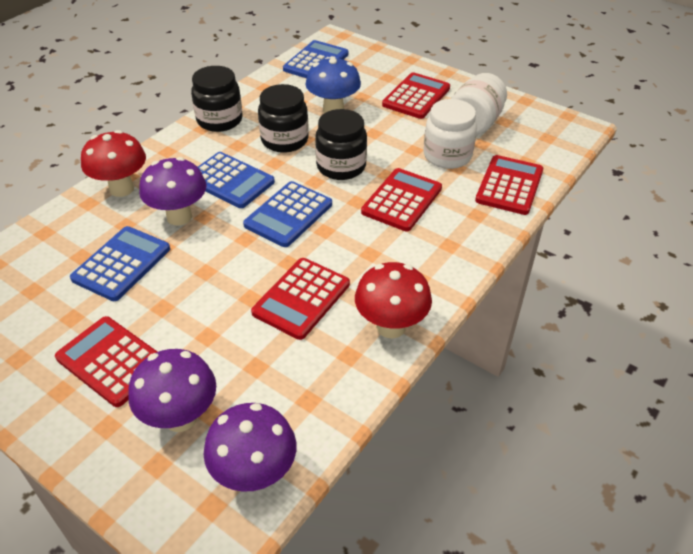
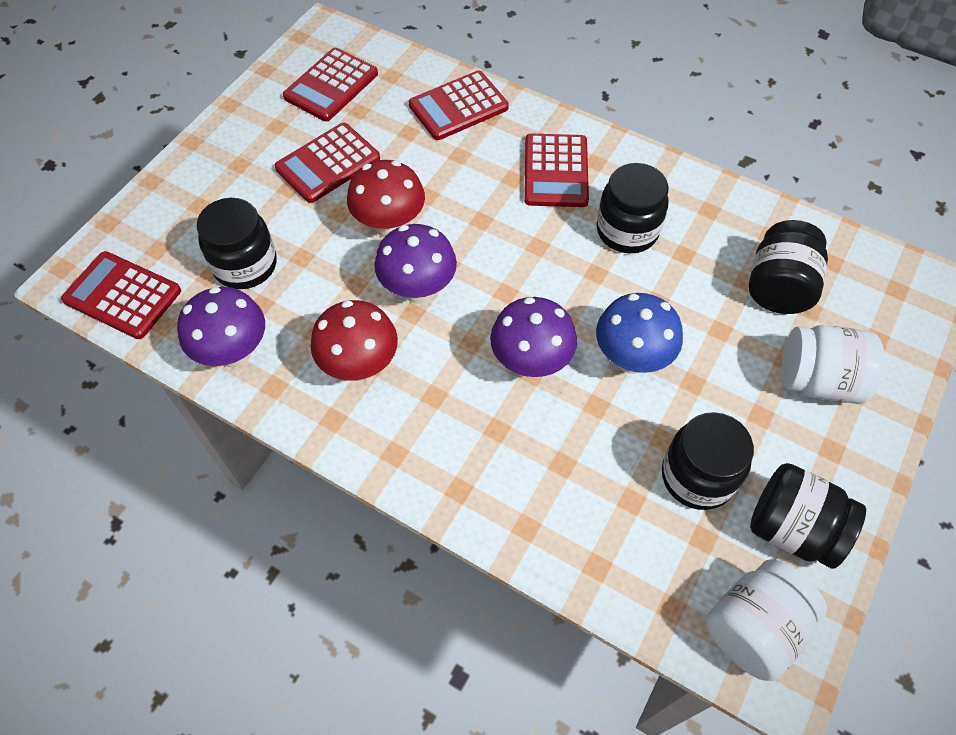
black jar: 3 -> 5
blue calculator: 4 -> 0

